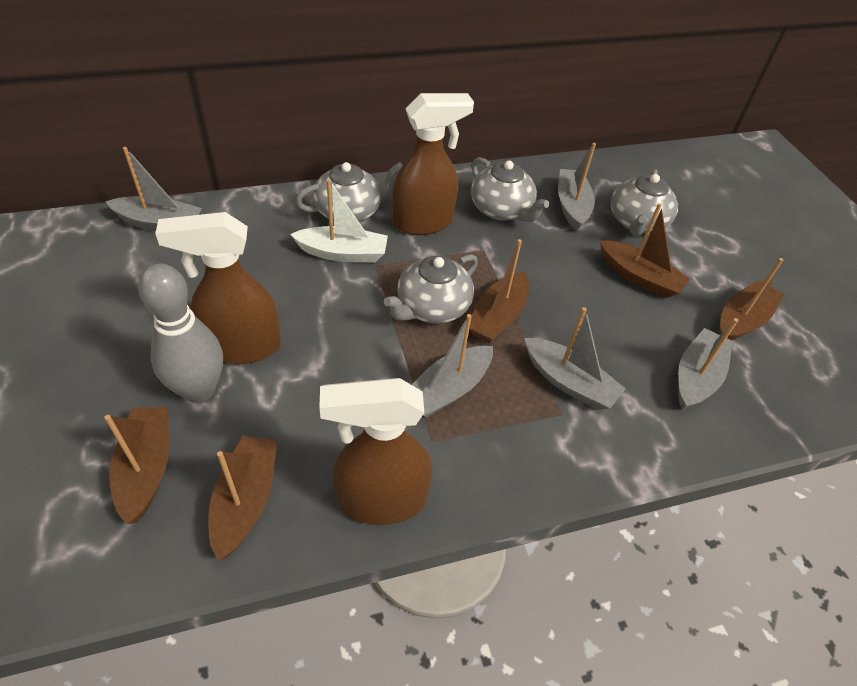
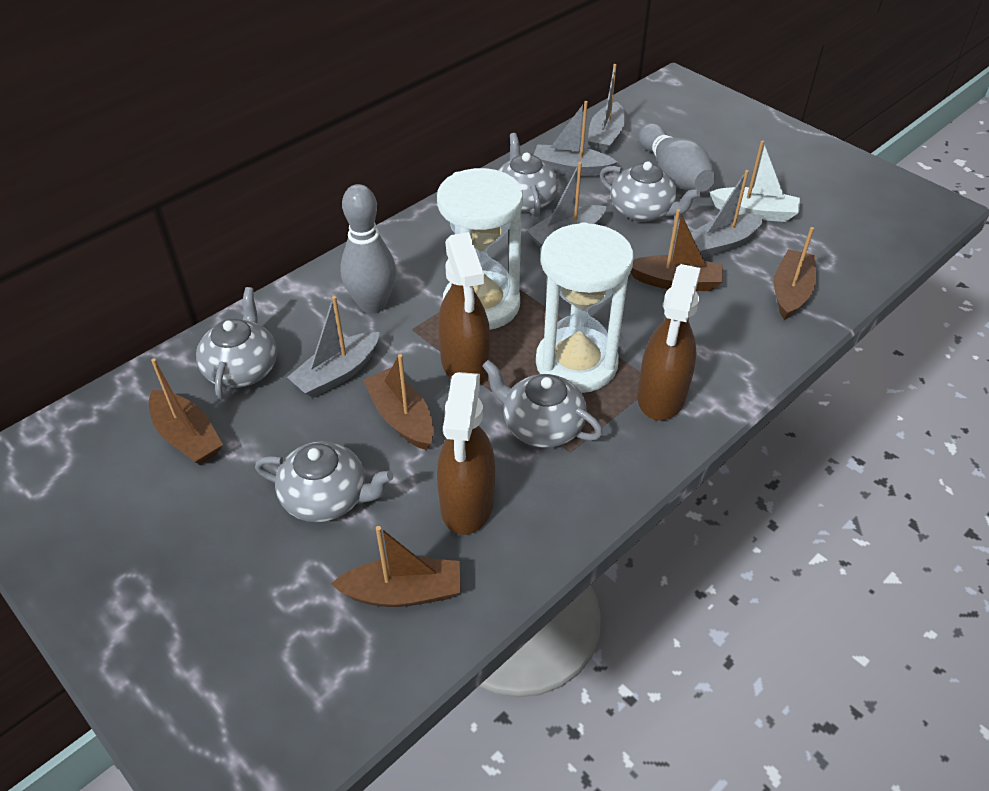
grey bowling pin: 1 -> 2
grey teapot: 4 -> 5
white hourglass: 0 -> 2

